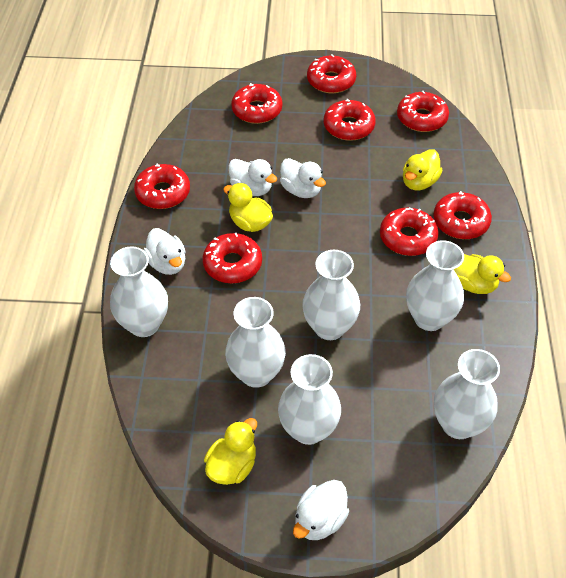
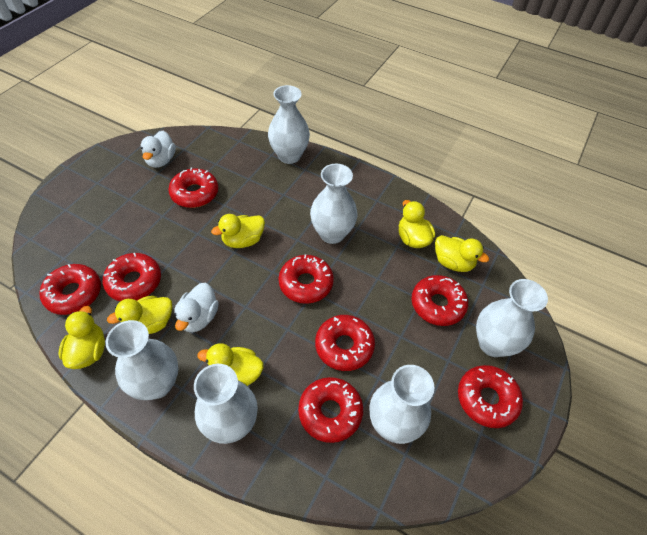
white duck: 4 -> 2
yellow duck: 4 -> 6

